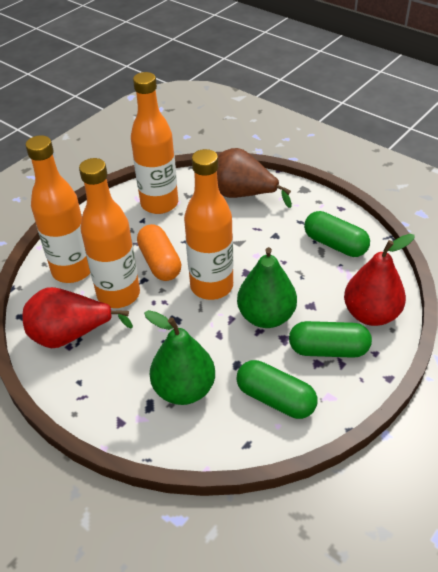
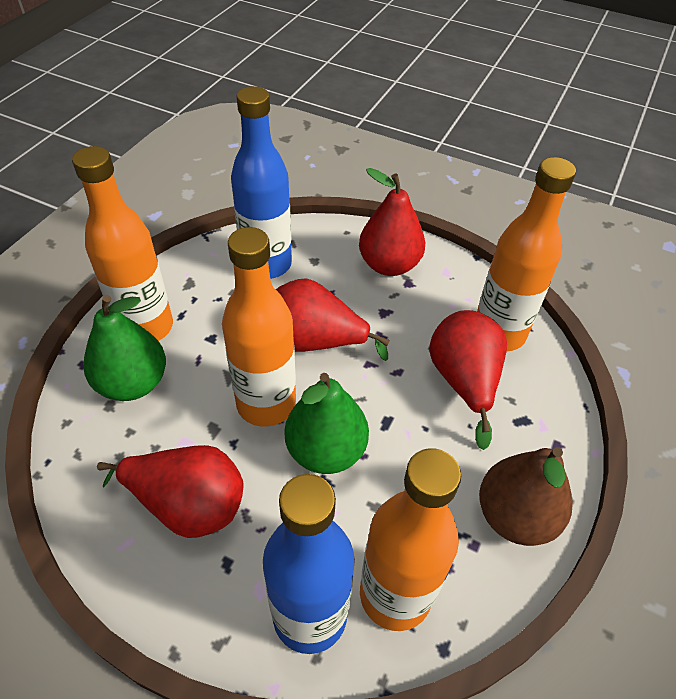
blue bottle: 0 -> 2
green capsule: 3 -> 0
orange capsule: 1 -> 0
red pear: 2 -> 4

